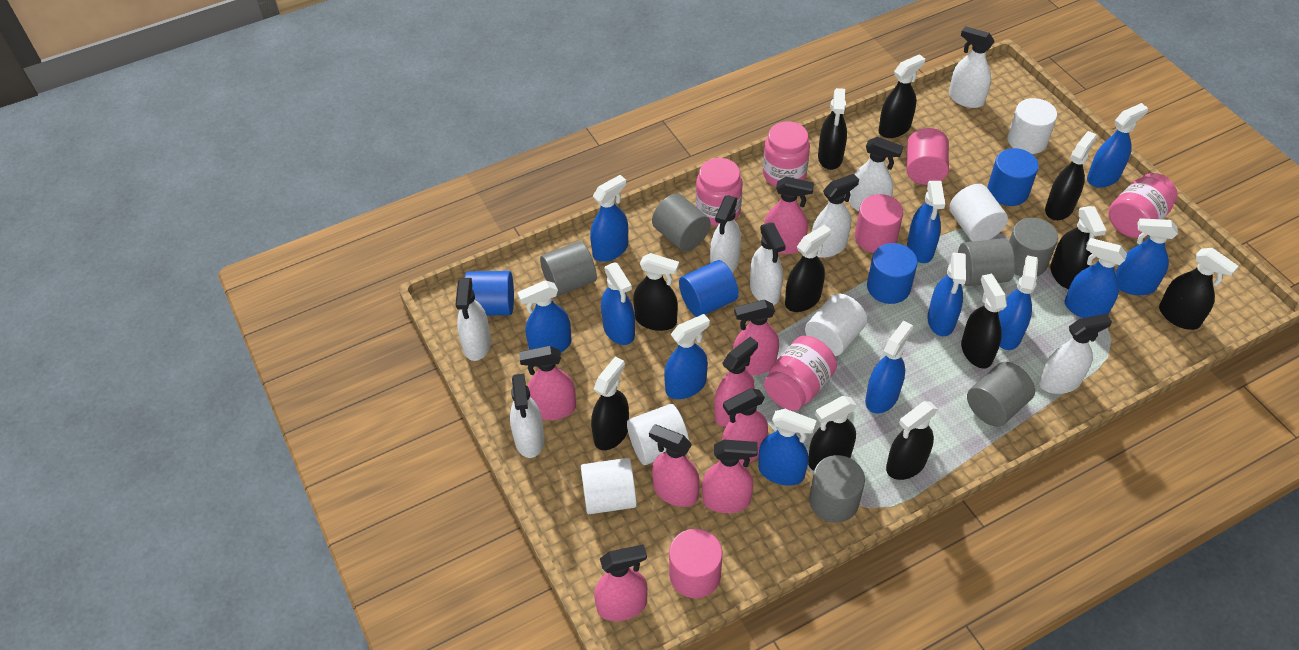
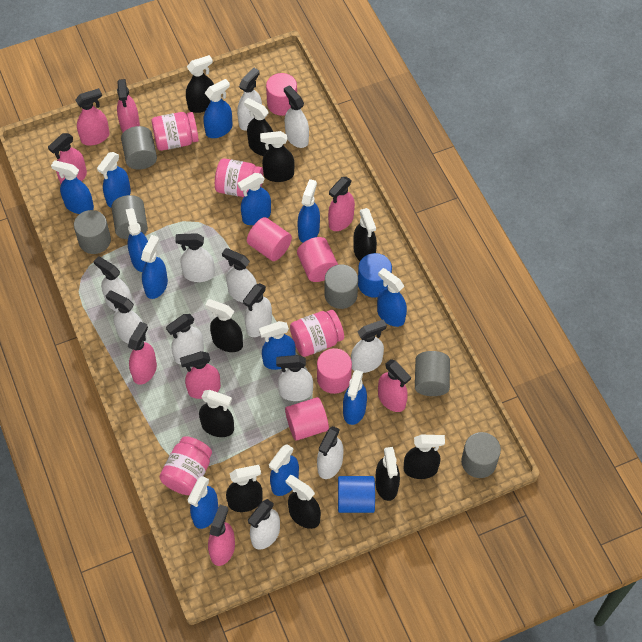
black spray bottle: 11 -> 10
blue cylinder: 4 -> 2
pink cylinder: 3 -> 5
white cylinder: 5 -> 0
white spray bottle: 8 -> 12

